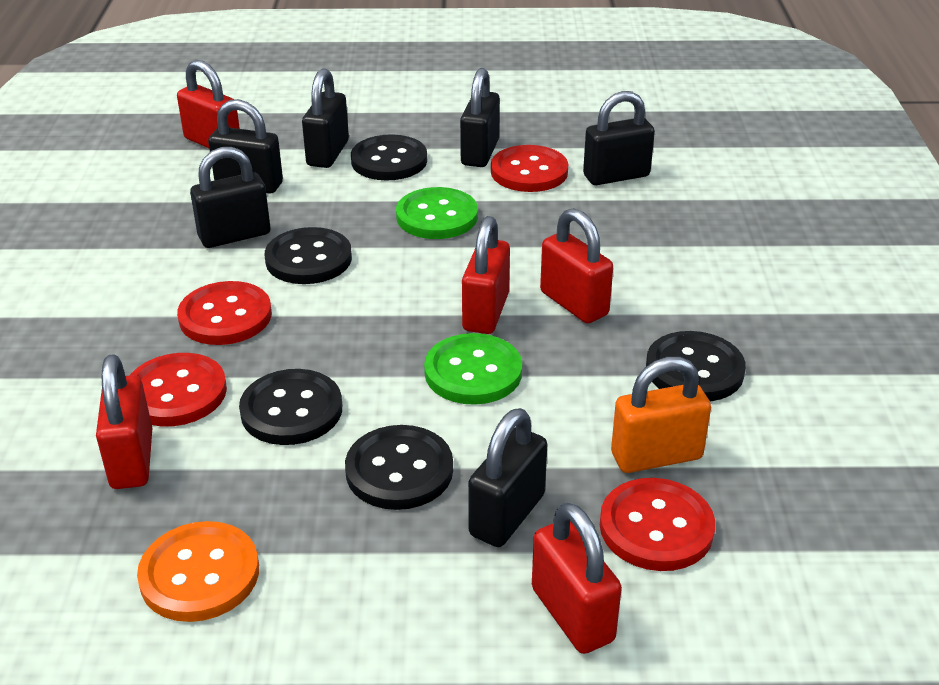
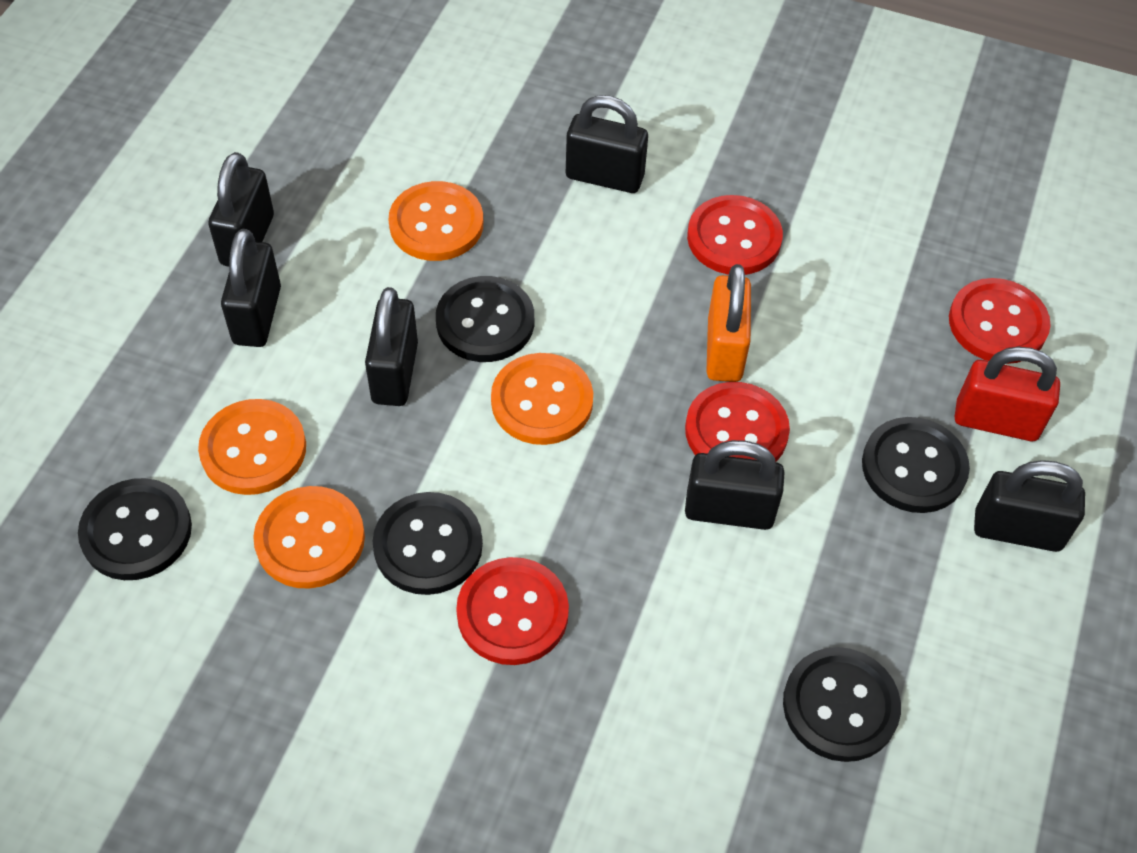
green button: 2 -> 0
orange button: 1 -> 4
red padlock: 5 -> 1

